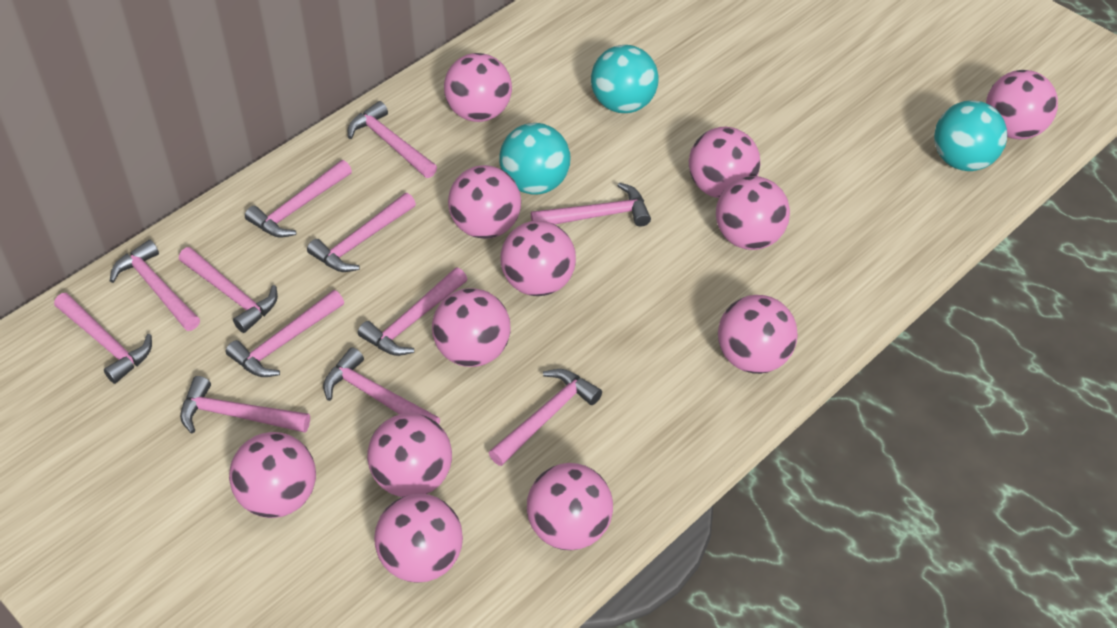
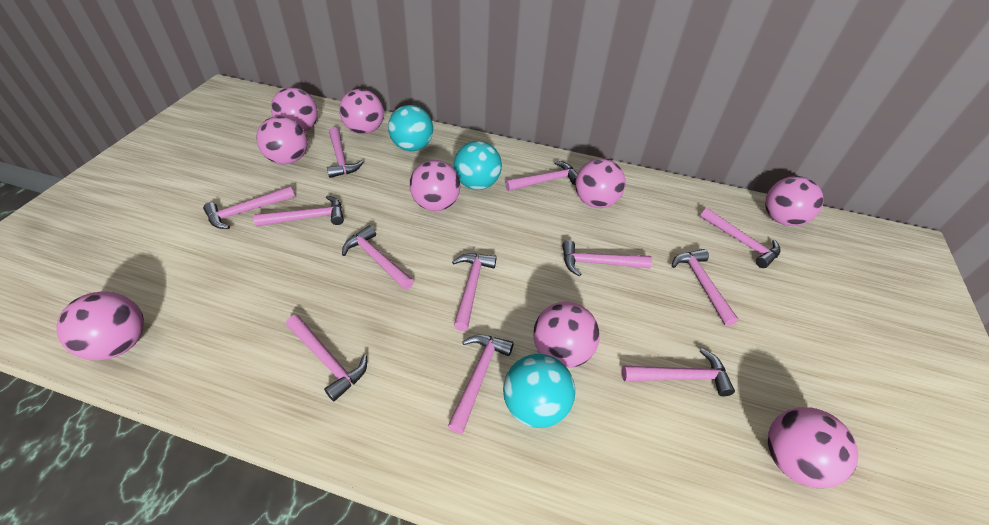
pink ball: 12 -> 9

